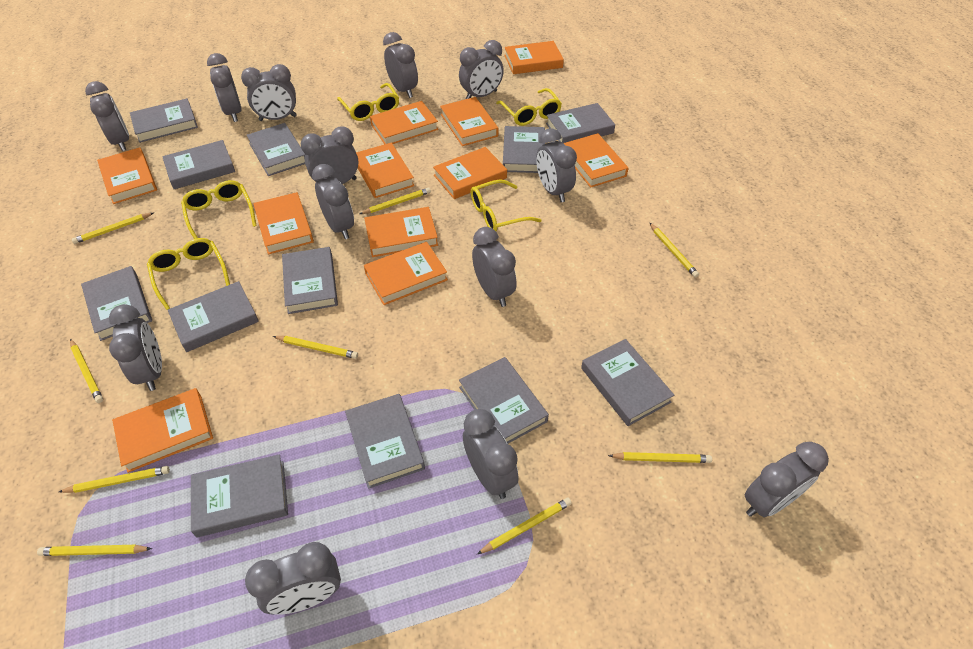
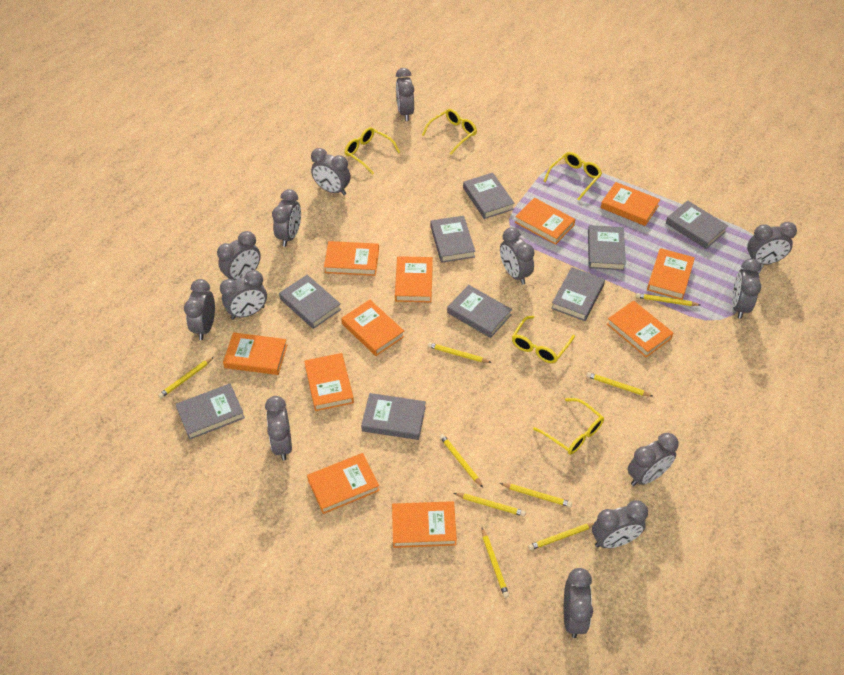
grey book: 12 -> 9

